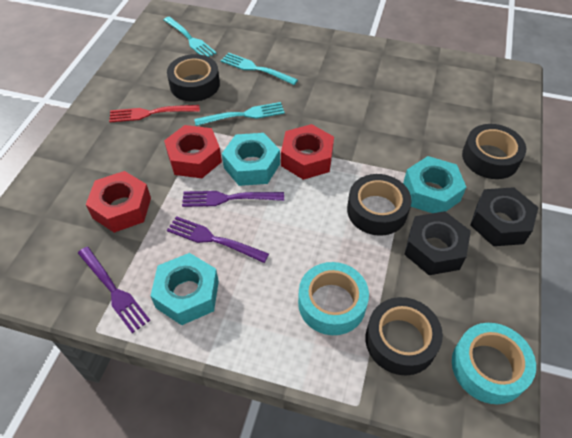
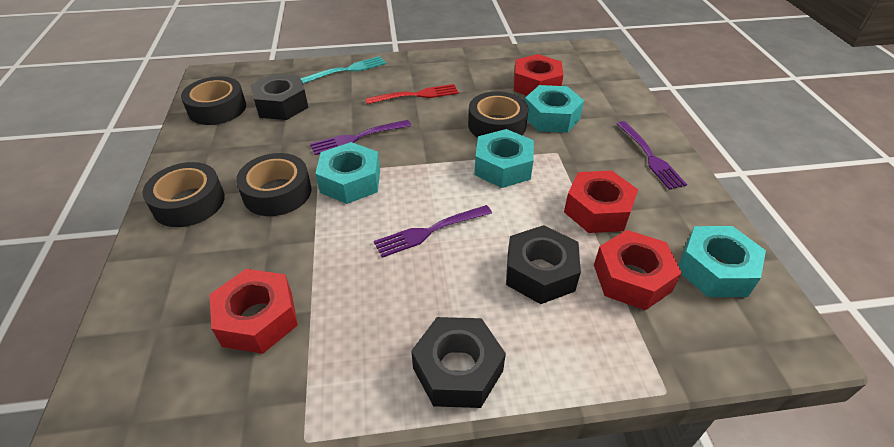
black nut: 2 -> 3
red nut: 3 -> 4
turquoise fork: 3 -> 1
turquoise nut: 3 -> 4
turquoise tape: 2 -> 0

